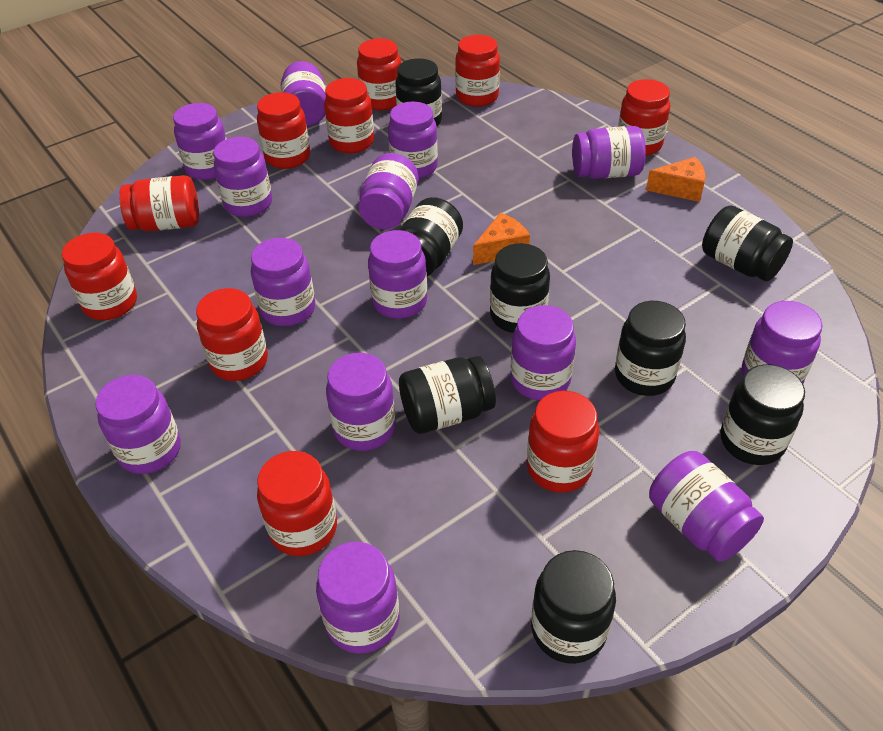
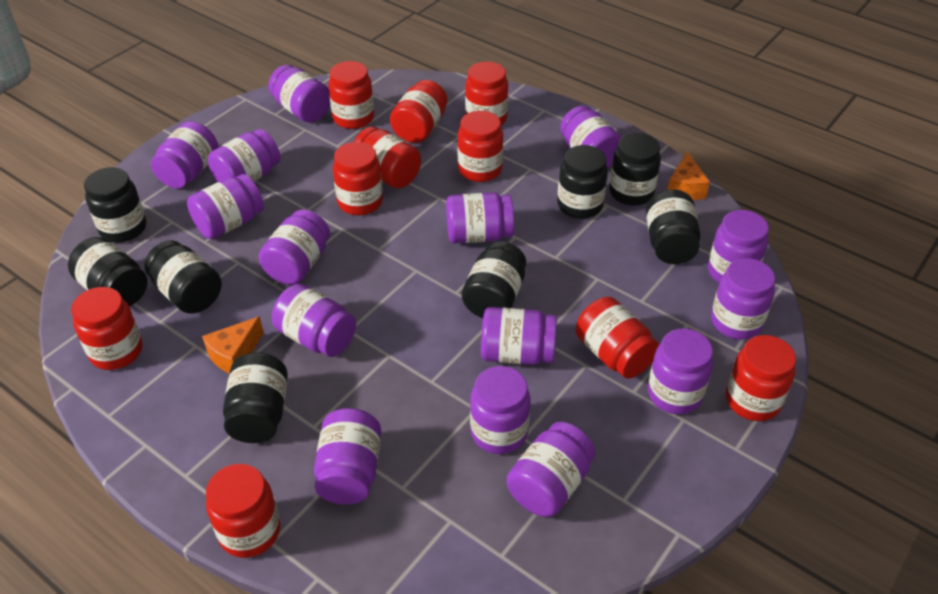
purple jar: 14 -> 15

